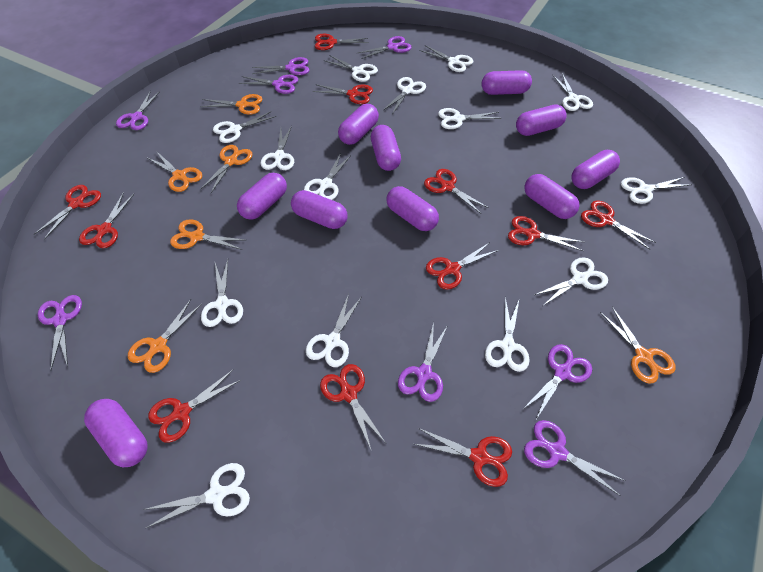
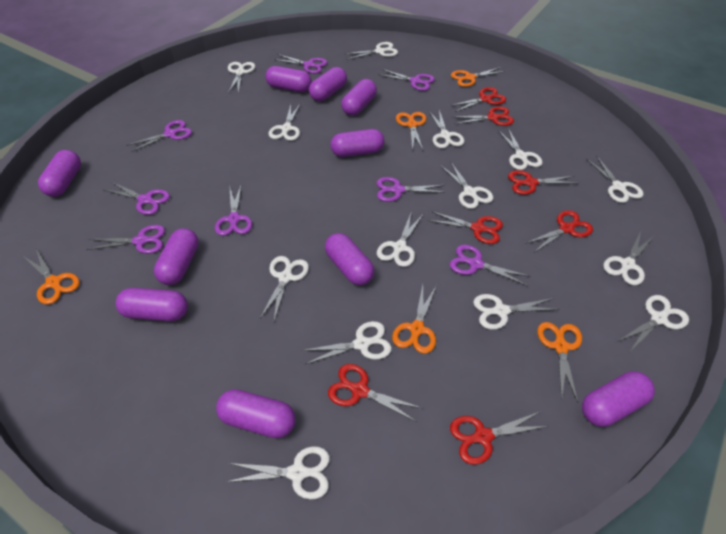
orange scissors: 6 -> 5
red scissors: 11 -> 7

